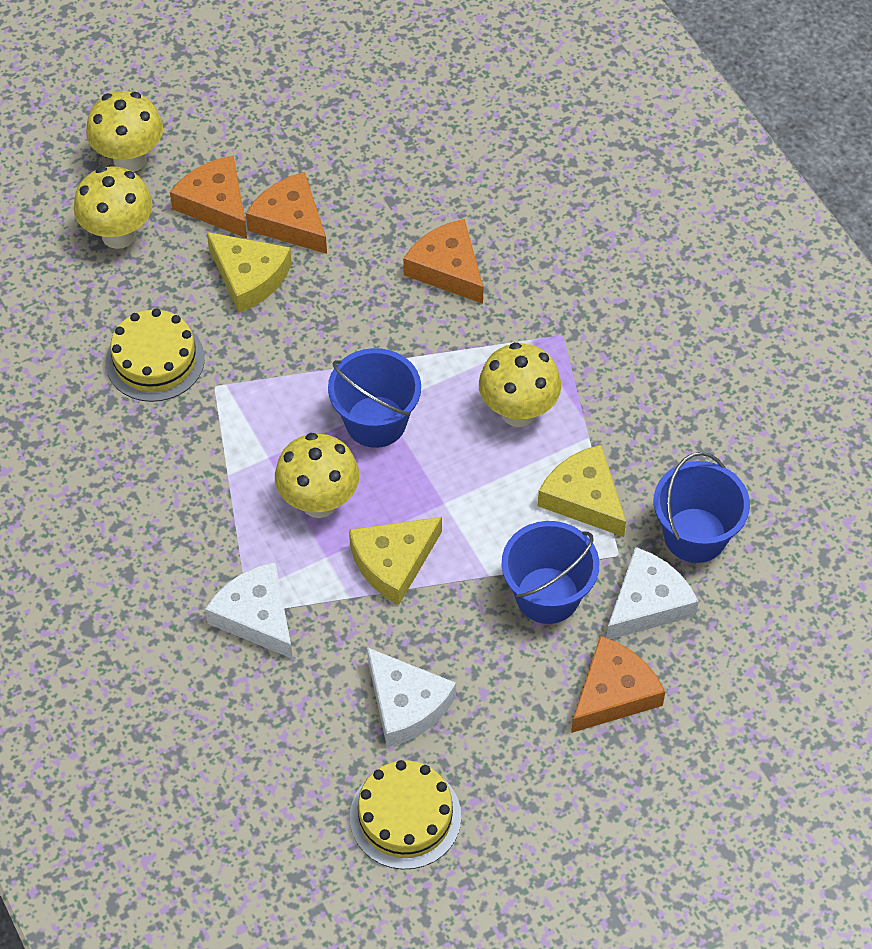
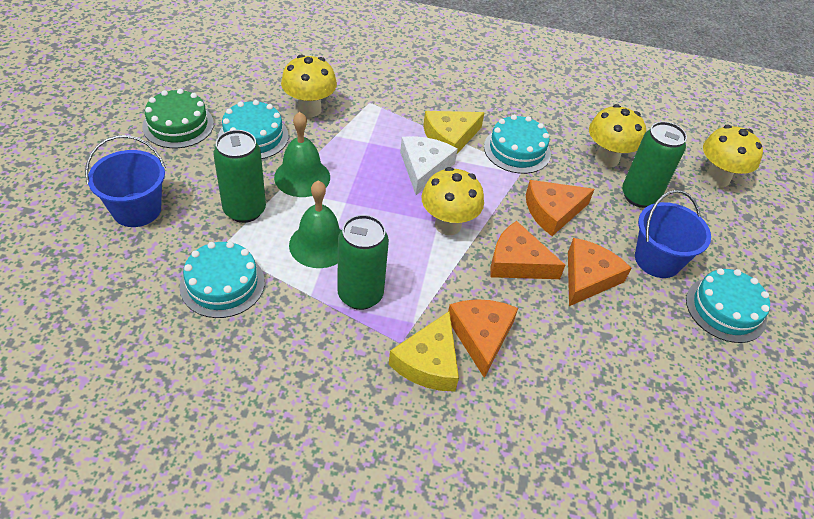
blue bucket: 3 -> 2
green bell: 0 -> 2
green cake: 0 -> 1
green can: 0 -> 3
turquoise cake: 0 -> 4
white cheese: 3 -> 1
yellow cake: 2 -> 0
yellow cheese: 3 -> 2

